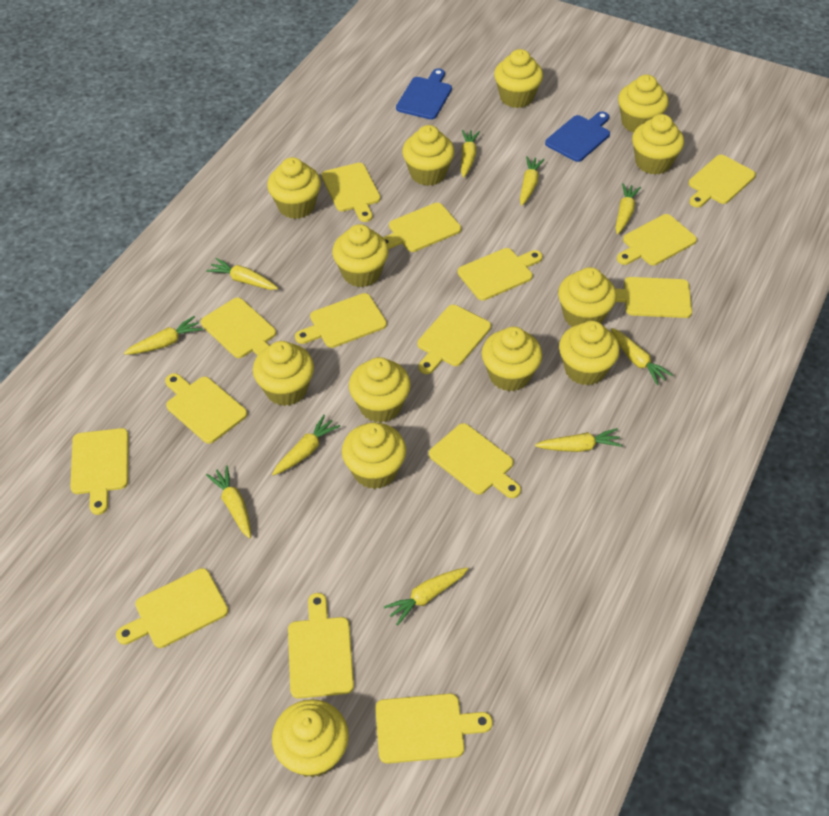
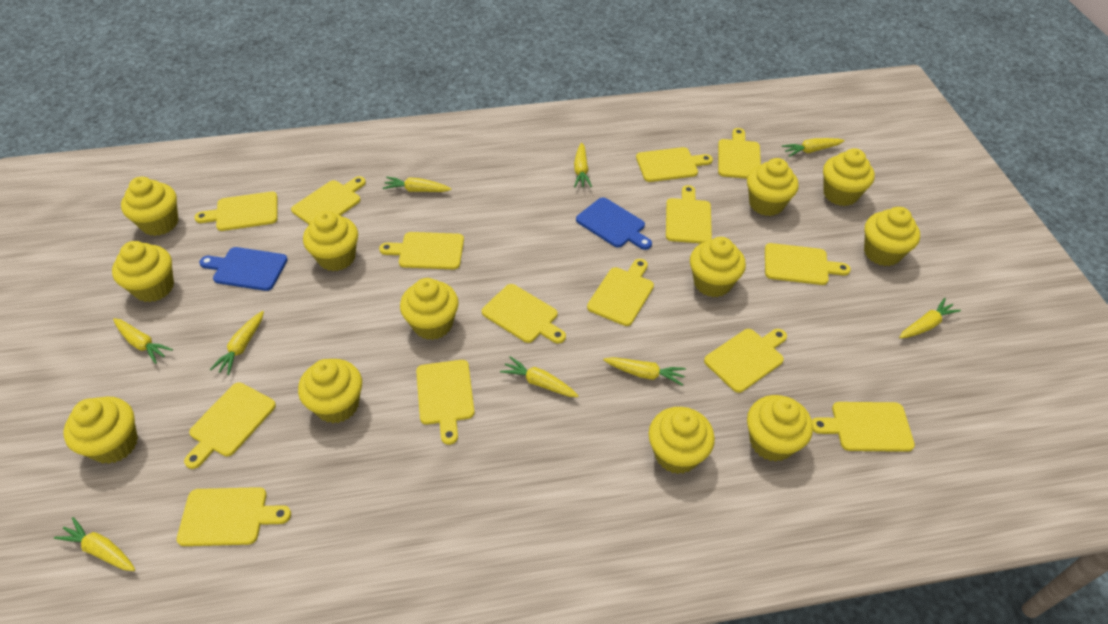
yellow carrot: 10 -> 9
yellow cupcake: 13 -> 12
yellow cutting board: 15 -> 14

